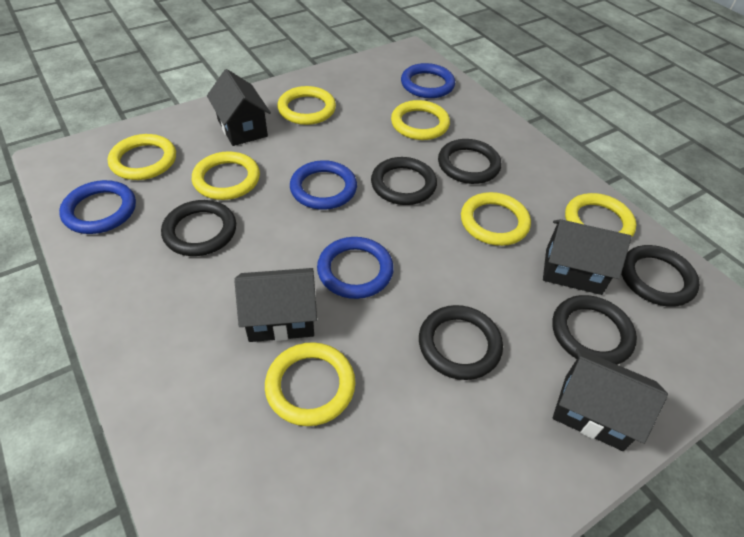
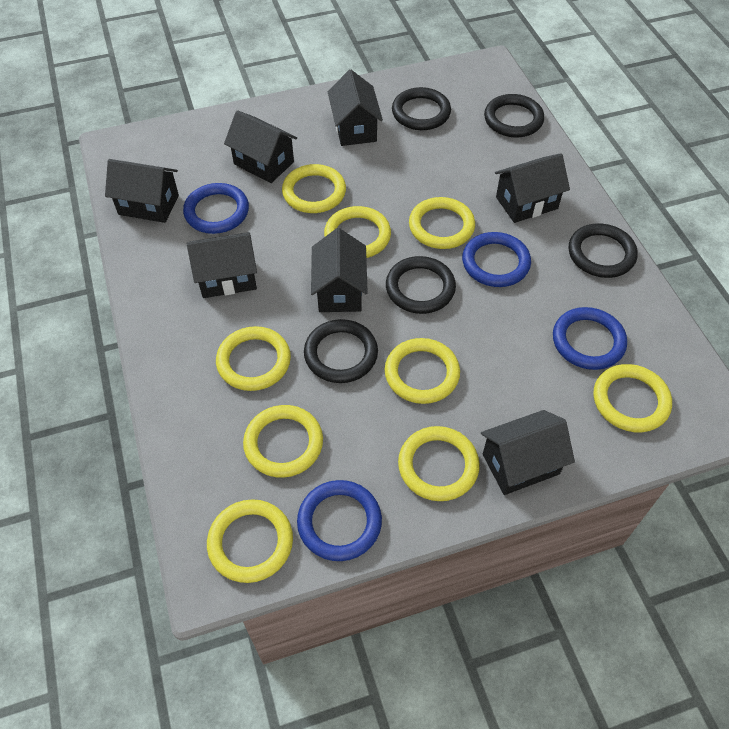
black house: 4 -> 7
black ring: 6 -> 5
yellow ring: 7 -> 9

